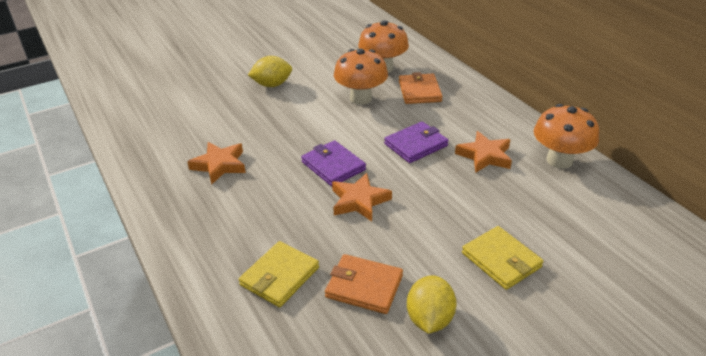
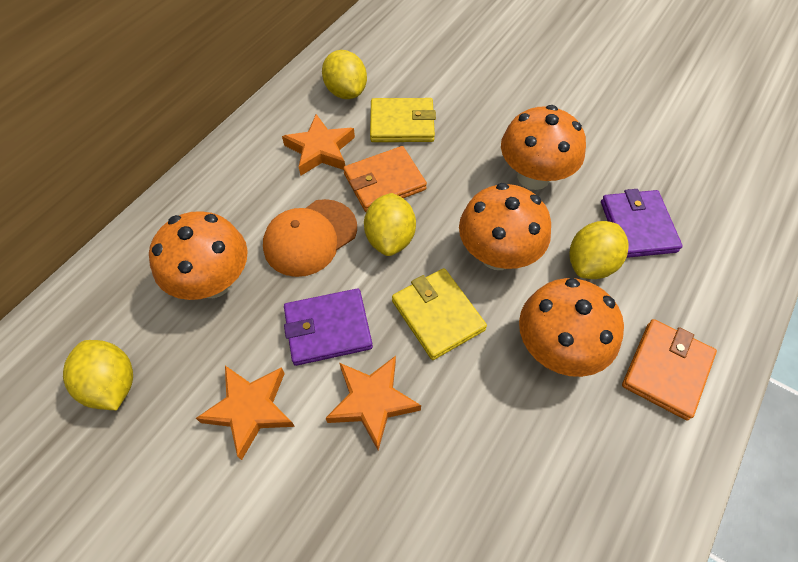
orange cap: 0 -> 1
orange mushroom: 3 -> 4
yellow lemon: 2 -> 4

